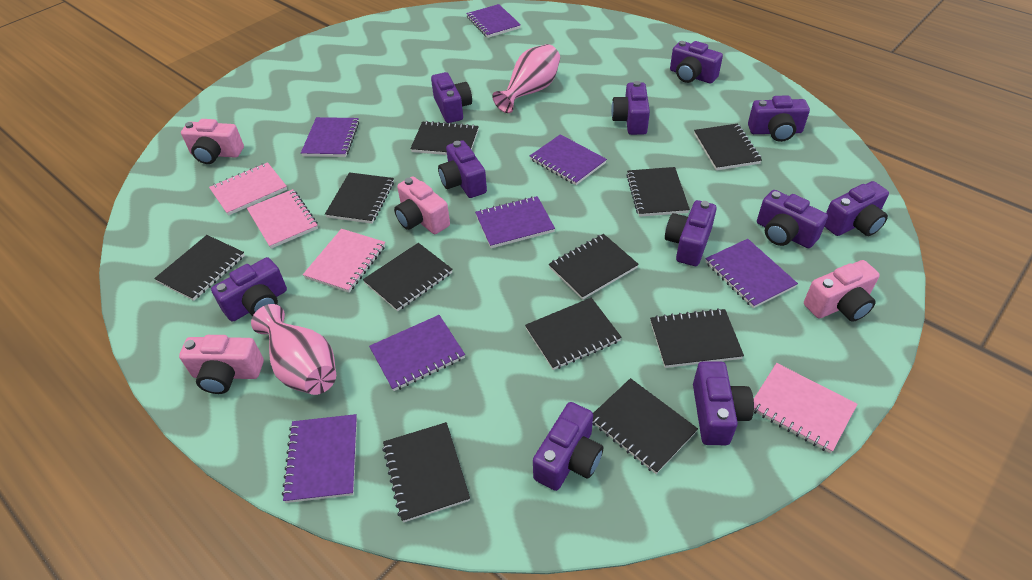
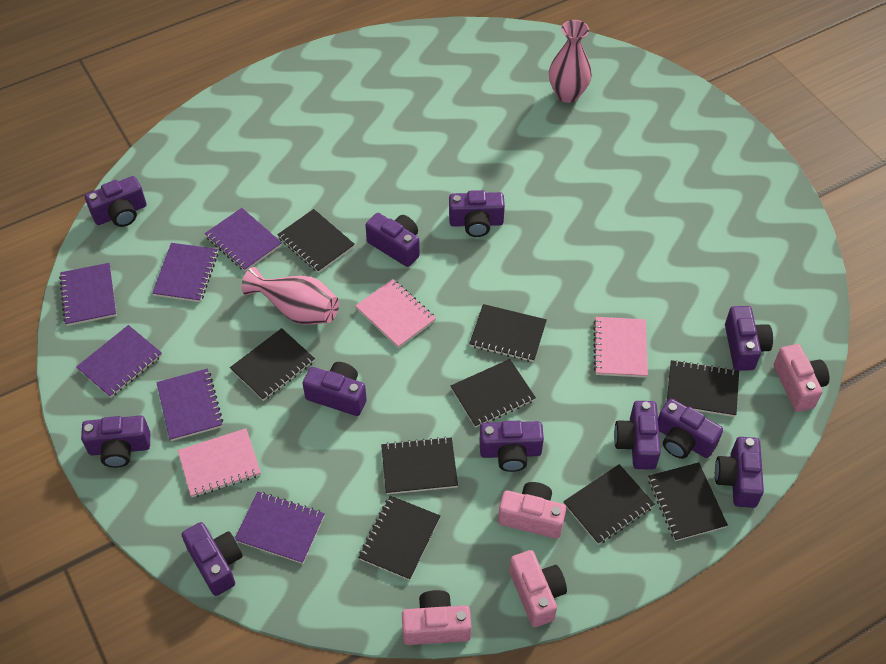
black notebook: 11 -> 9
pink notebook: 4 -> 3
purple notebook: 7 -> 6

